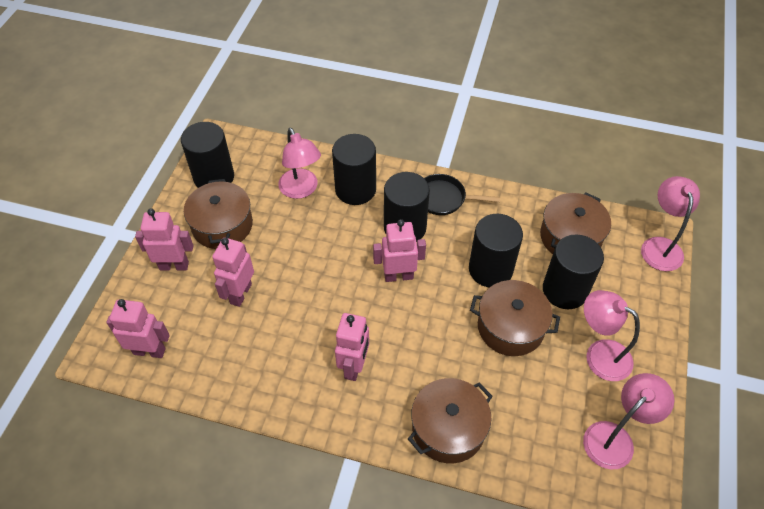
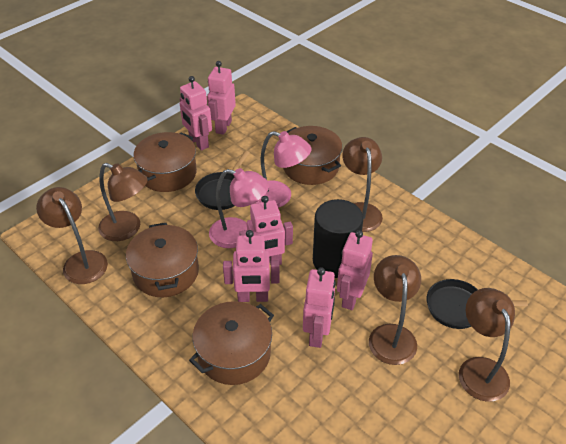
black cylinder: 5 -> 1
black pan: 1 -> 2
brown lamp: 0 -> 5
pink lamp: 4 -> 2
pink robot: 5 -> 6

